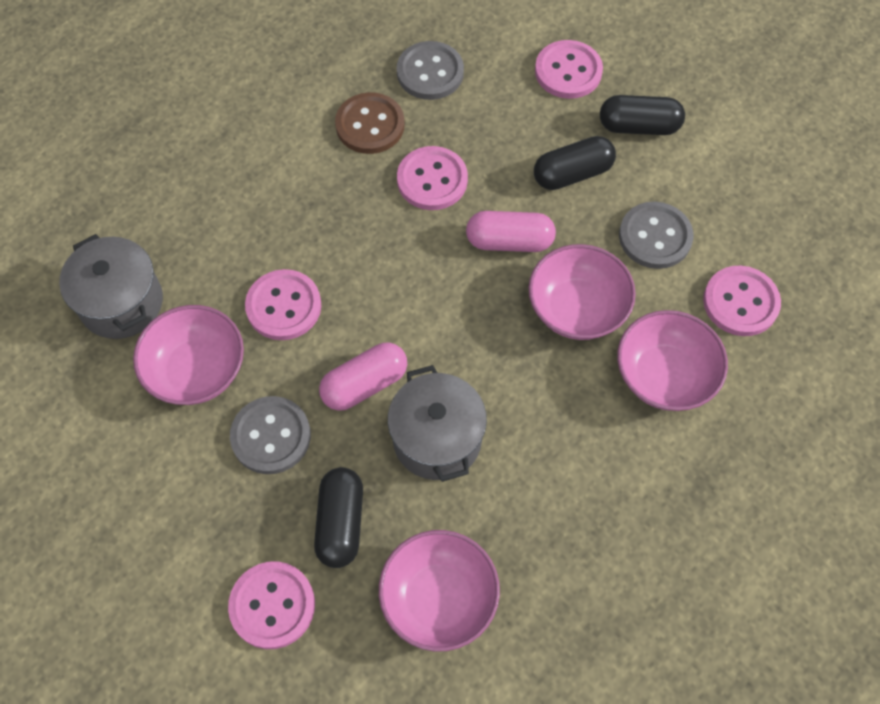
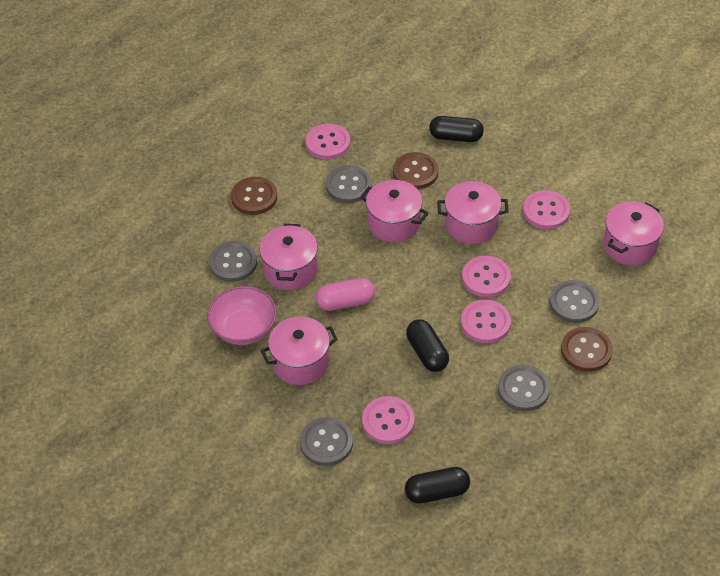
brown button: 1 -> 3
grey button: 3 -> 5
grey pot: 2 -> 0
pink bowl: 4 -> 1
pink capsule: 2 -> 1
pink pot: 0 -> 5

